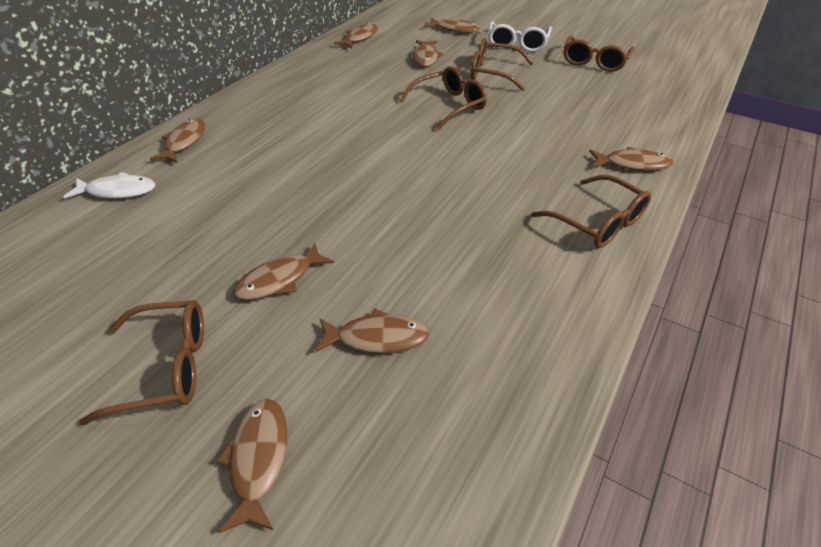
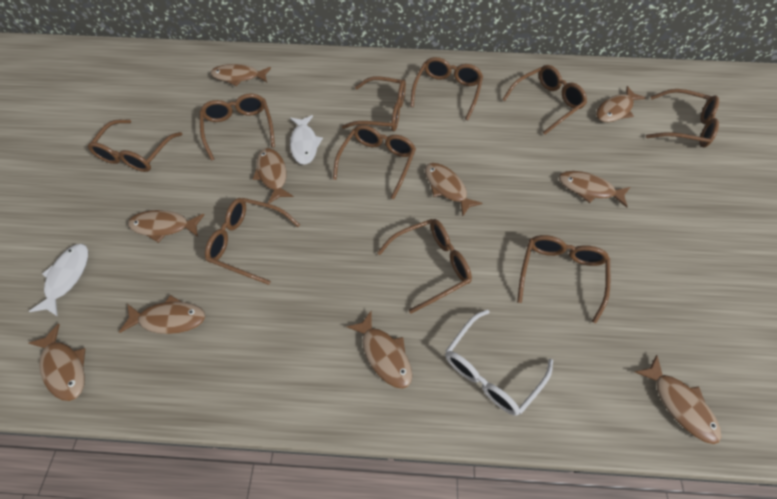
brown fish: 8 -> 10
brown glasses: 5 -> 10
white fish: 1 -> 2

